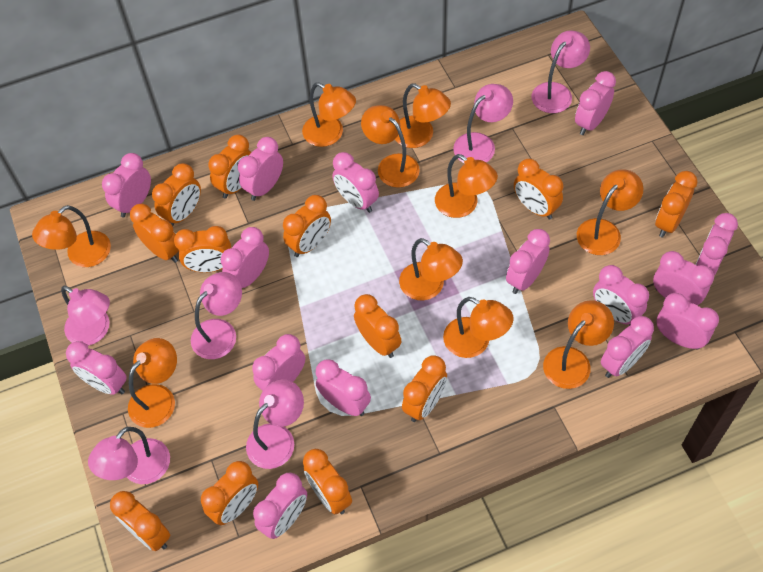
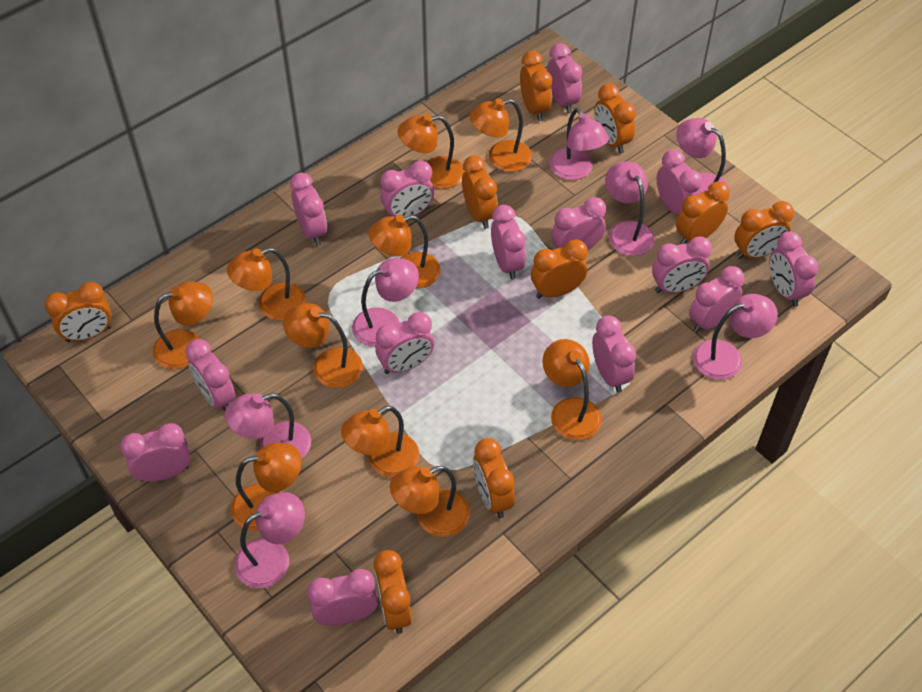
orange clock: 12 -> 9
pink clock: 15 -> 14
pink lamp: 6 -> 7

